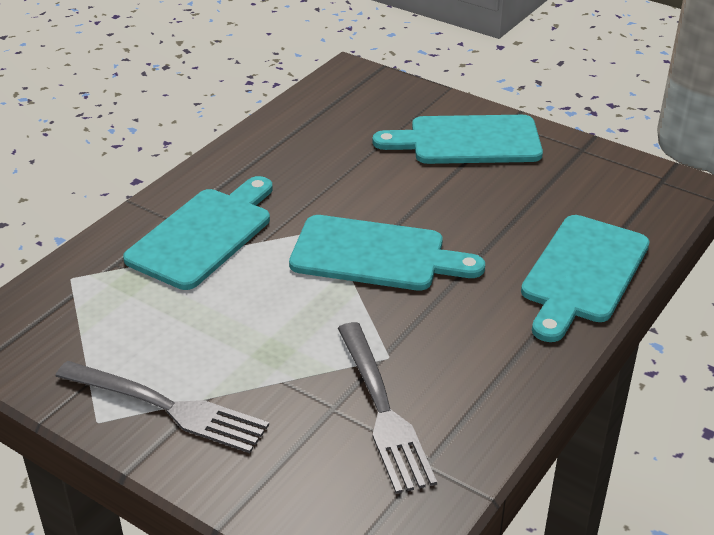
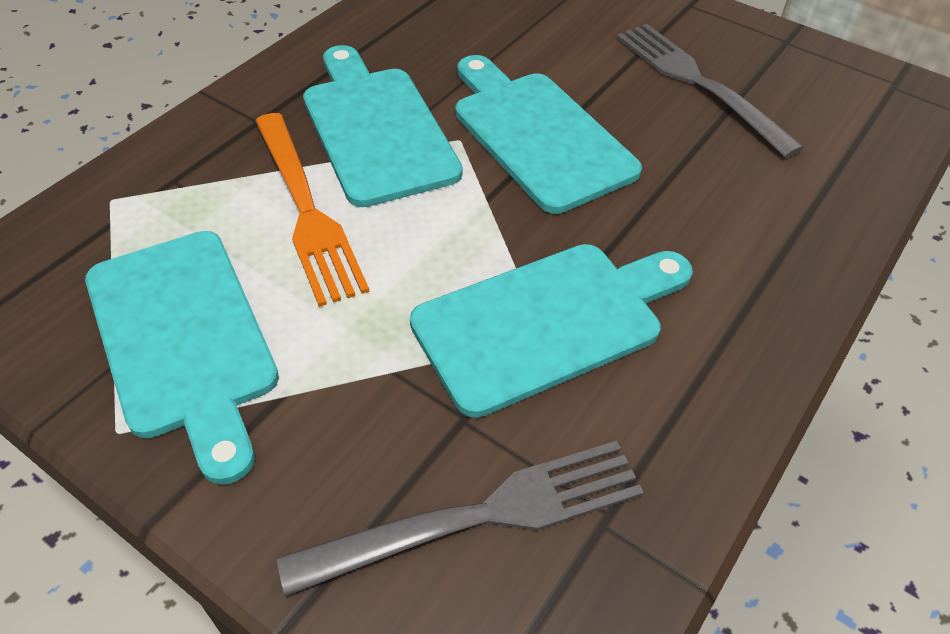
orange fork: 0 -> 1

